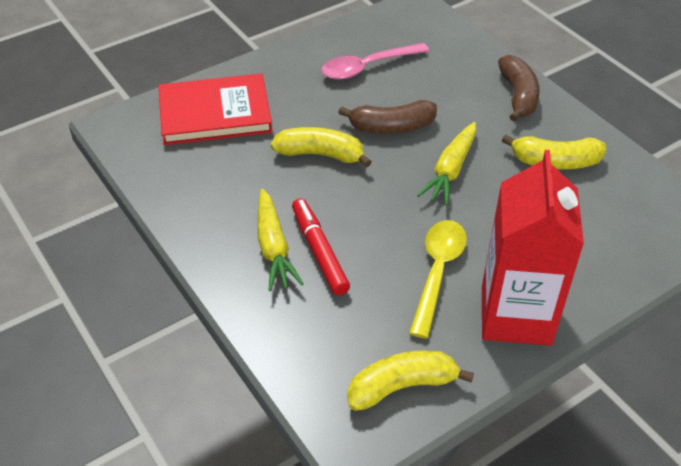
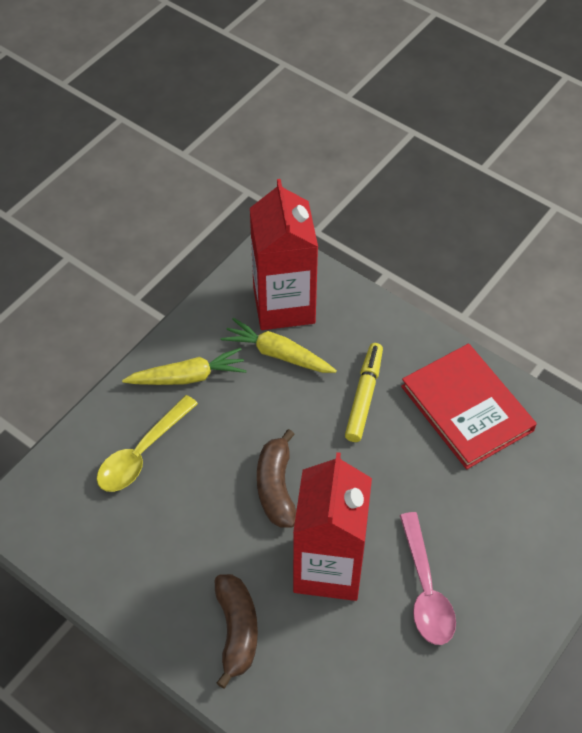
red carton: 1 -> 2
red marker: 1 -> 0
yellow banana: 3 -> 0
yellow marker: 0 -> 1

